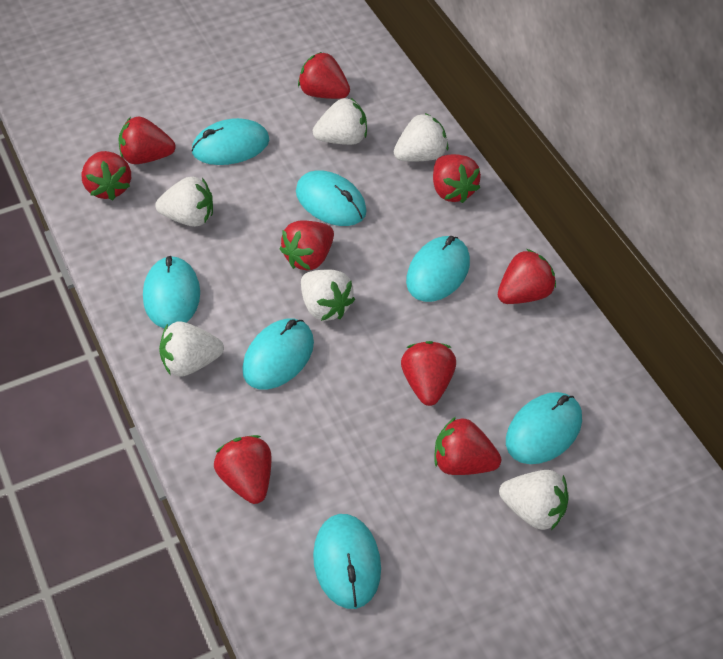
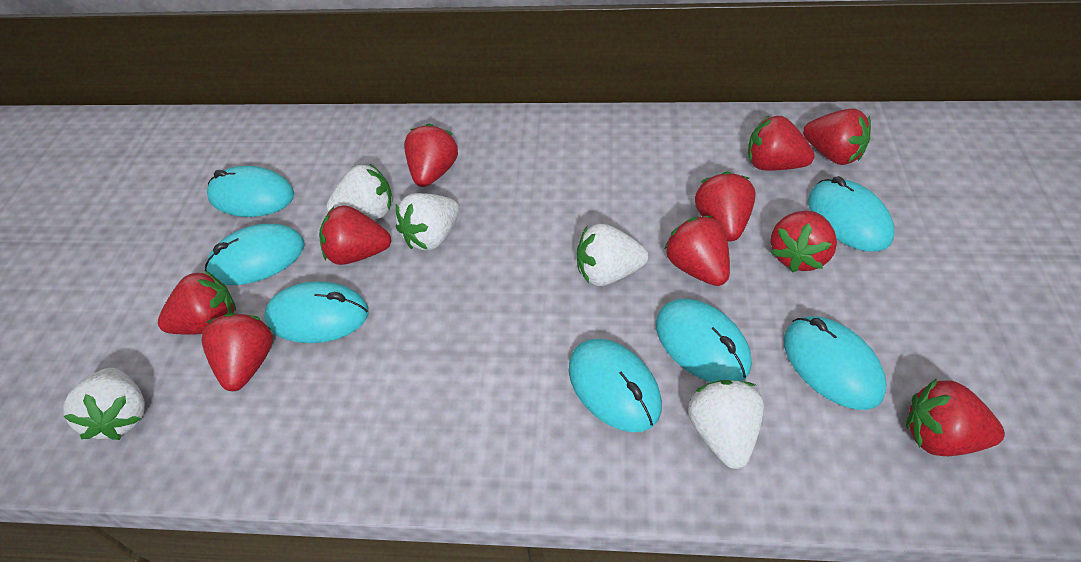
red strawberry: 9 -> 10
white strawberry: 6 -> 5

